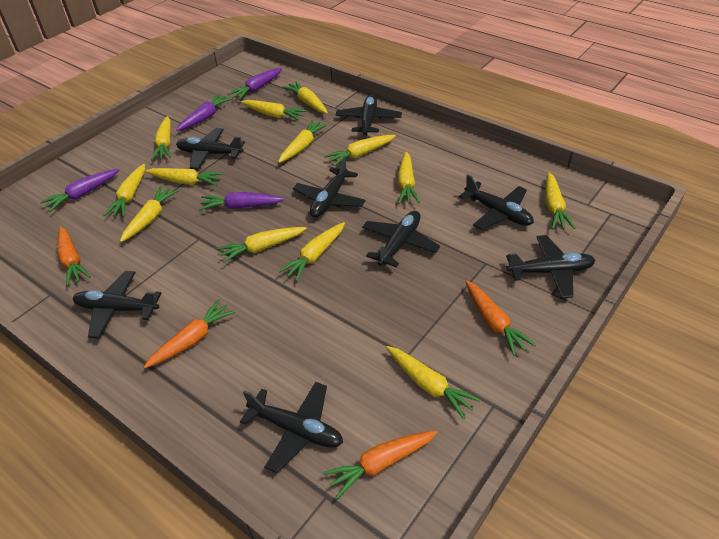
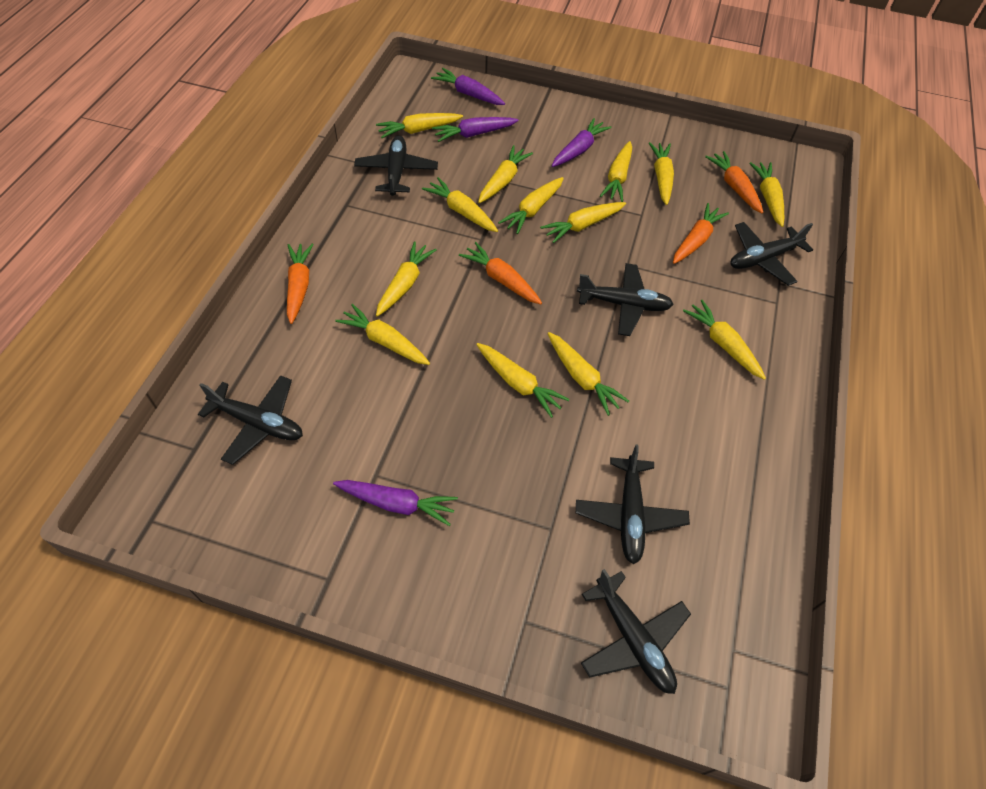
black plane: 8 -> 6

